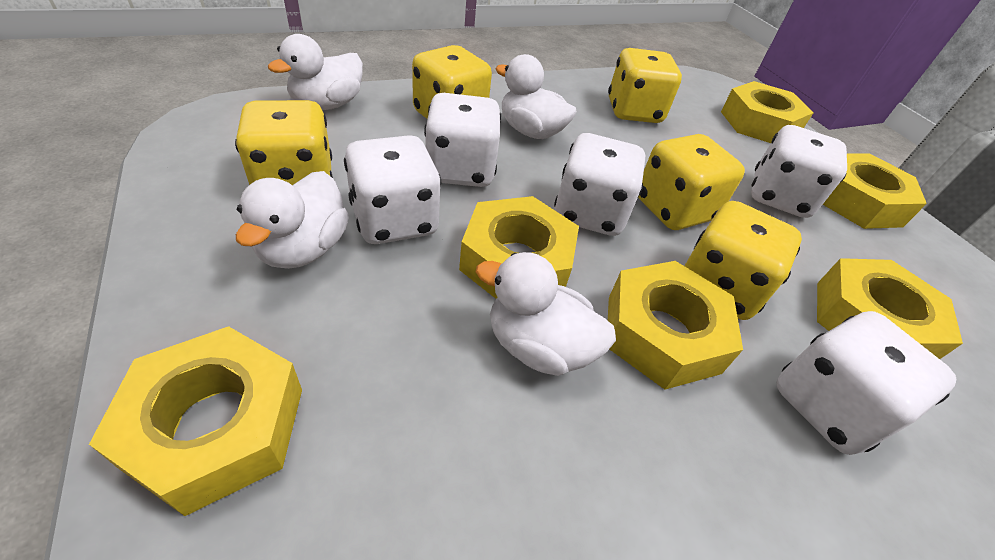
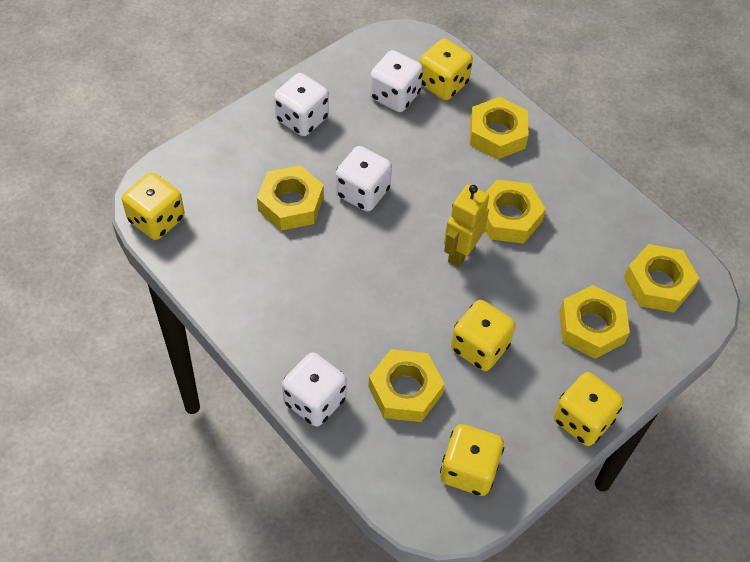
white dice: 5 -> 4
white duck: 4 -> 0
yellow robot: 0 -> 1

